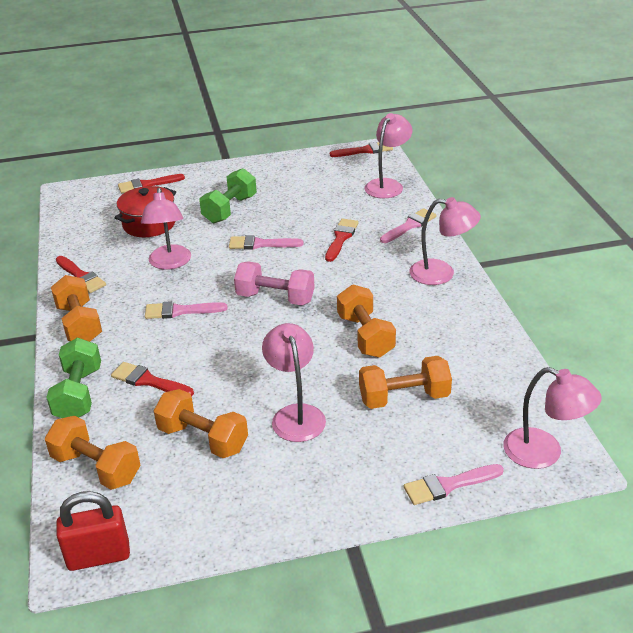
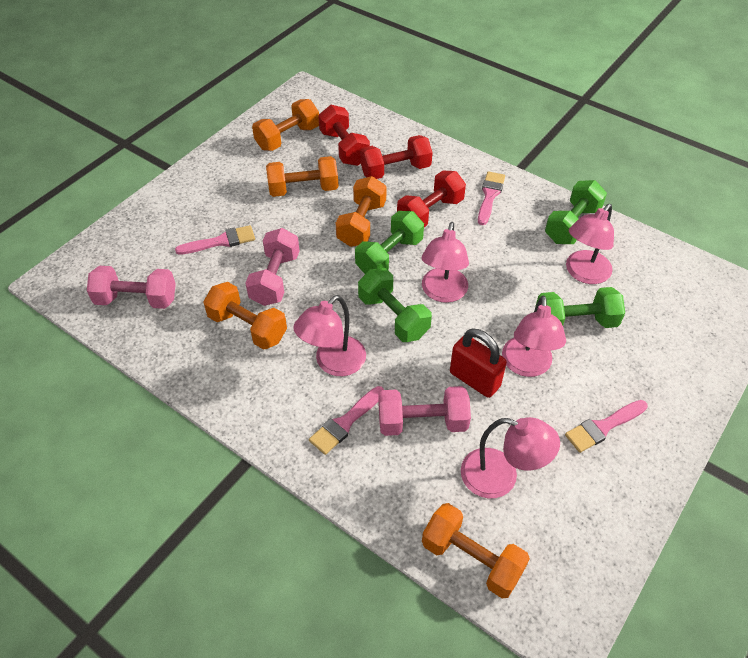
green dumbbell: 2 -> 4
pink dumbbell: 1 -> 3
red brush: 5 -> 0
red dumbbell: 0 -> 3
red pot: 1 -> 0

